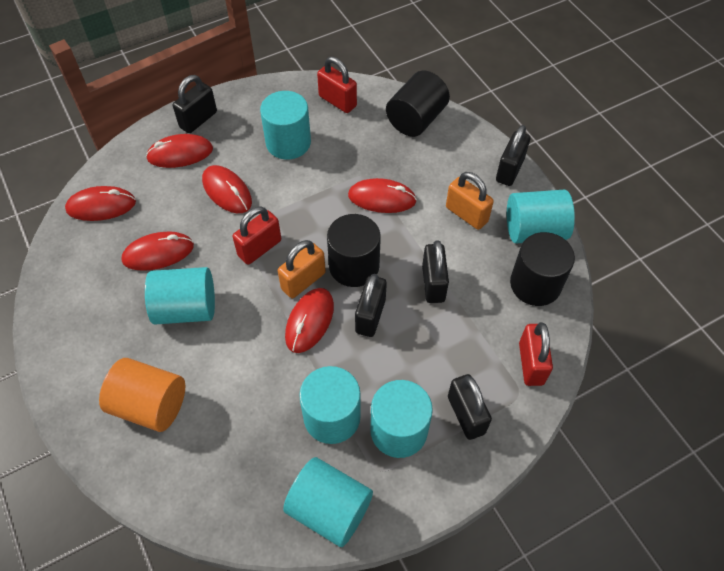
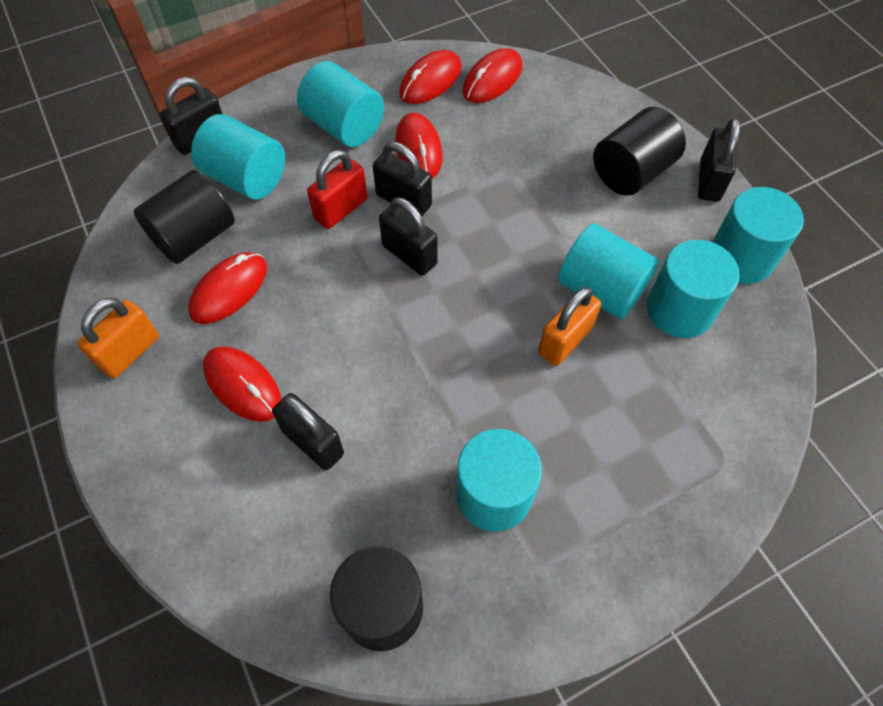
orange cylinder: 1 -> 0
red mouse: 6 -> 5
red padlock: 3 -> 1

